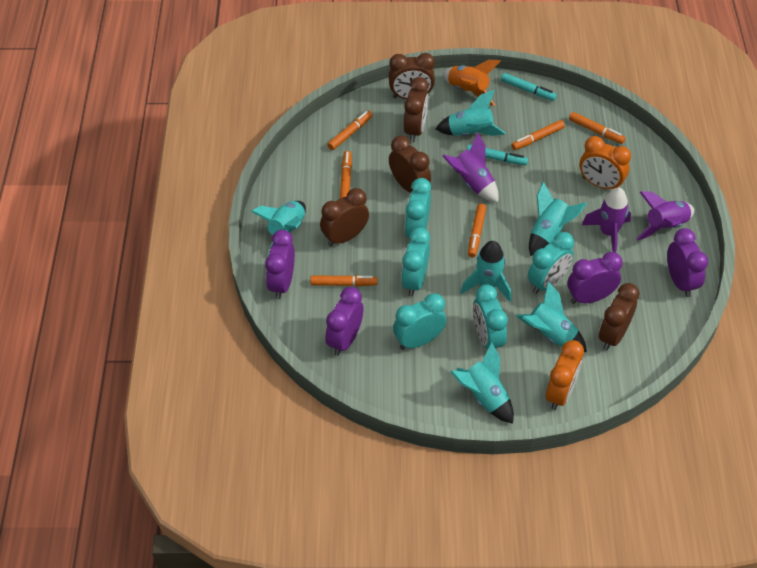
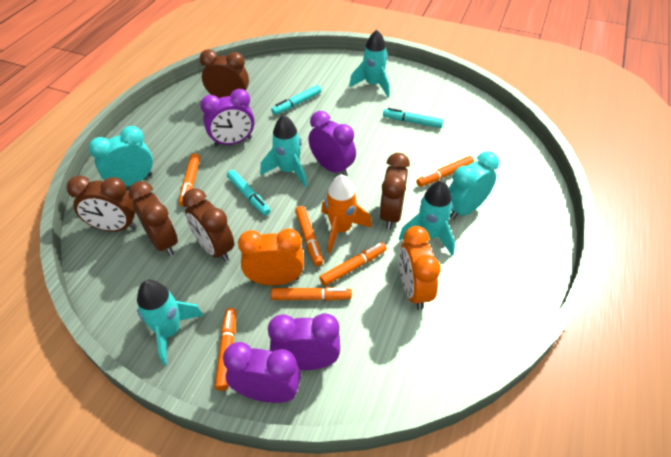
purple rocket: 3 -> 0
turquoise clock: 5 -> 2
turquoise marker: 2 -> 3
turquoise rocket: 6 -> 4

